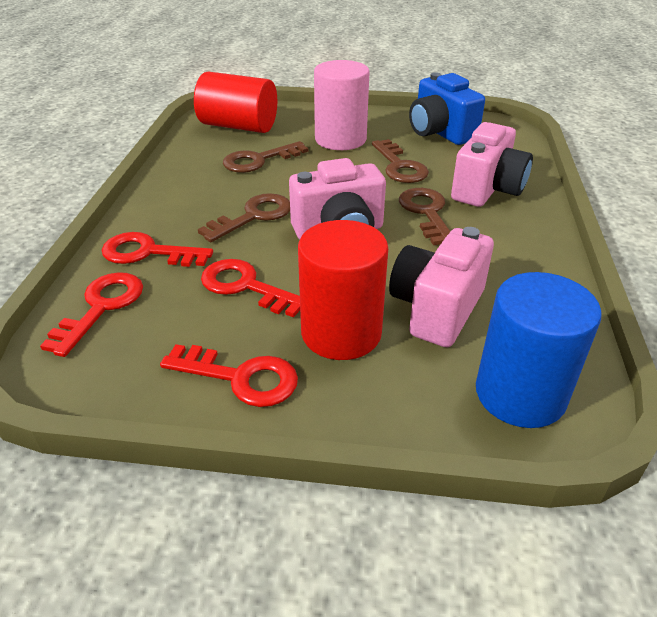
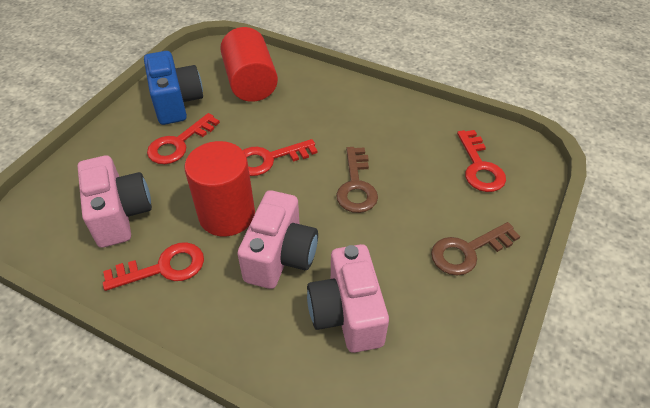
blue cylinder: 1 -> 0
brown key: 4 -> 2
pink cylinder: 1 -> 0

